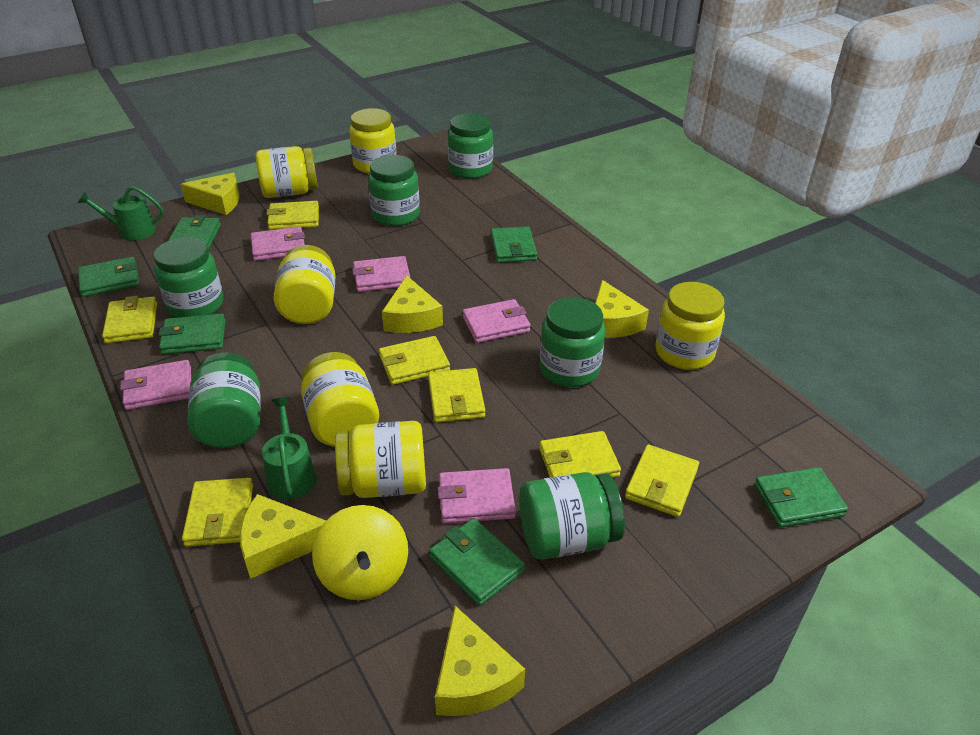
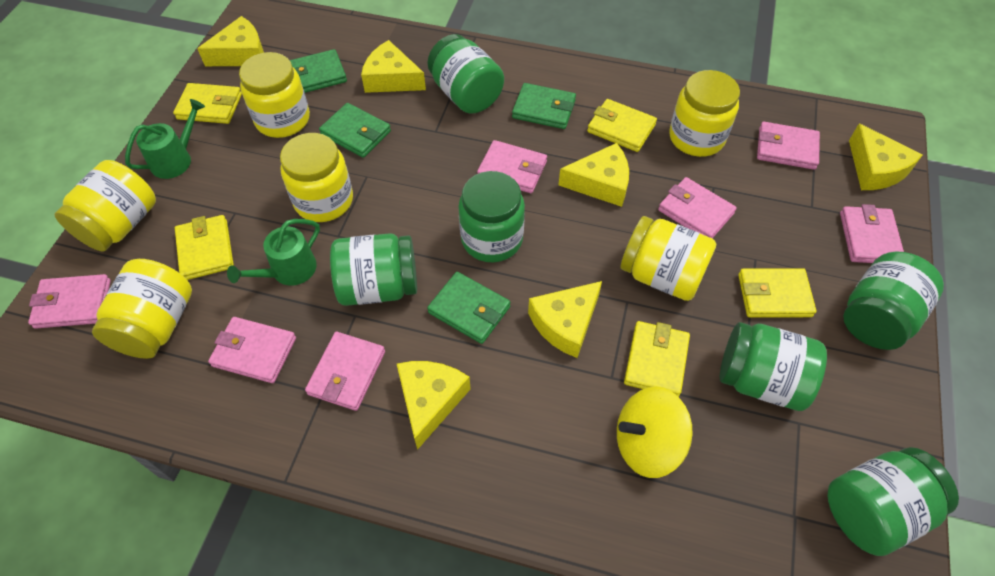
green wallet: 6 -> 4
pink wallet: 5 -> 7
yellow cheese: 5 -> 6
yellow wallet: 7 -> 5

